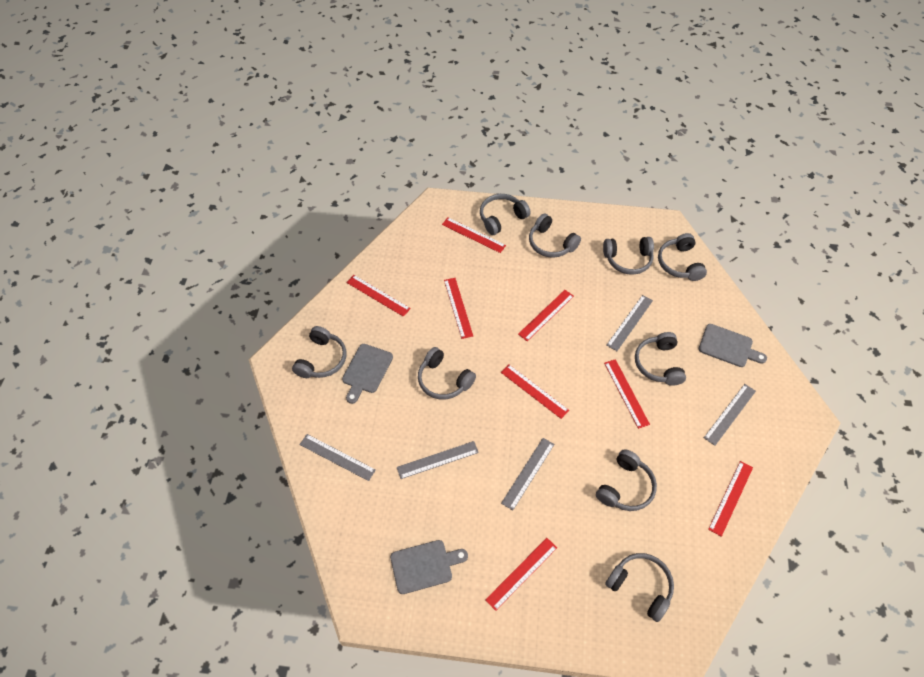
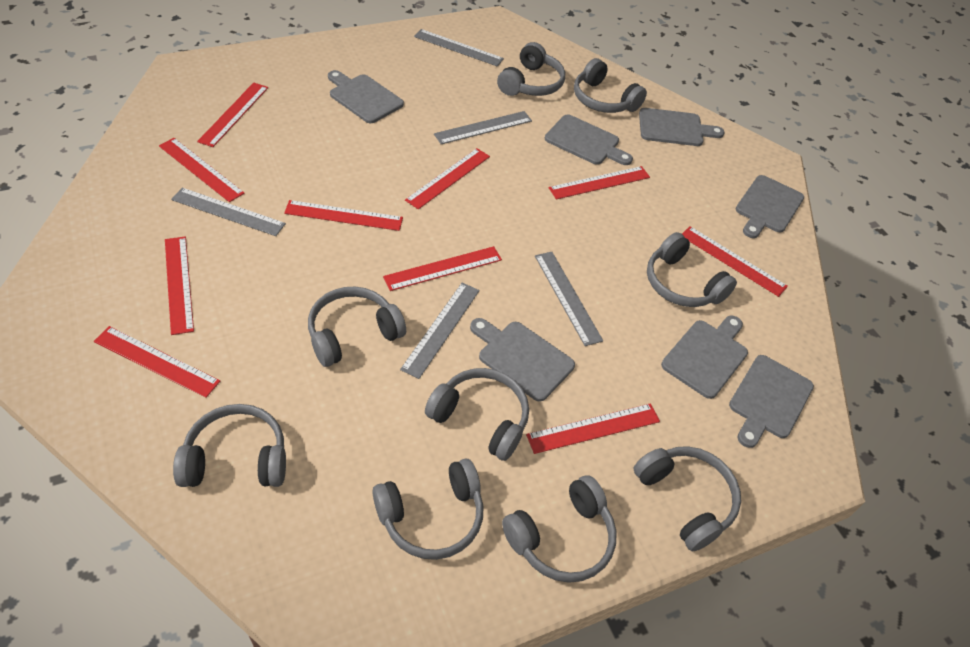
grey cutting board: 3 -> 7
red ruler: 8 -> 10

